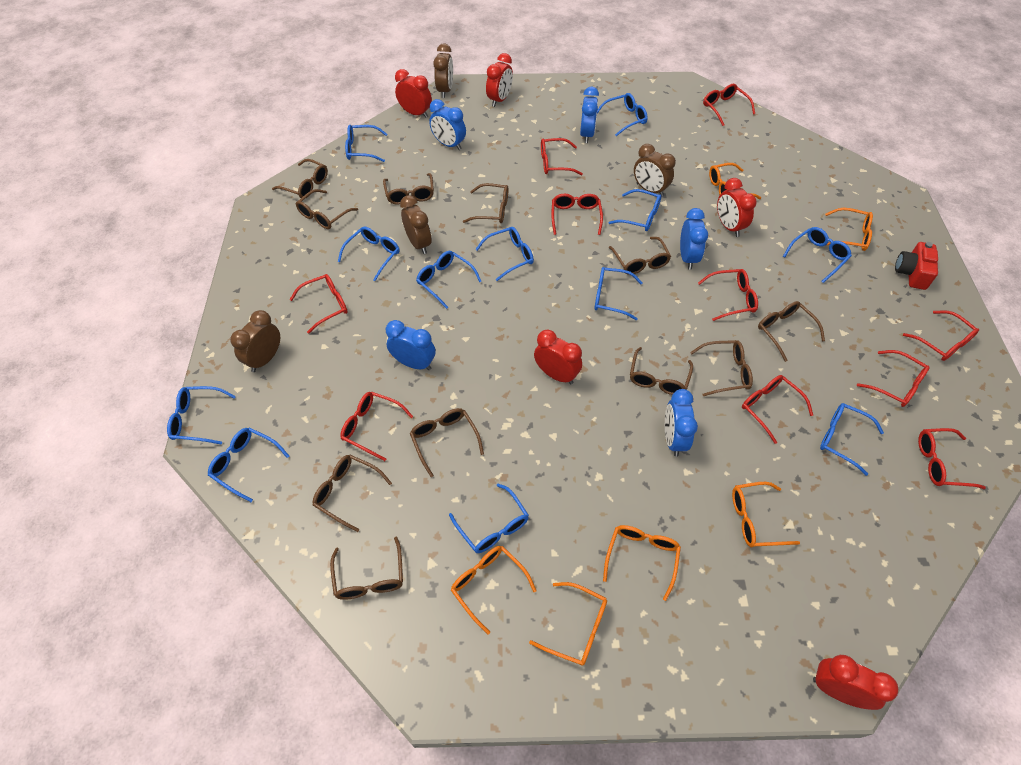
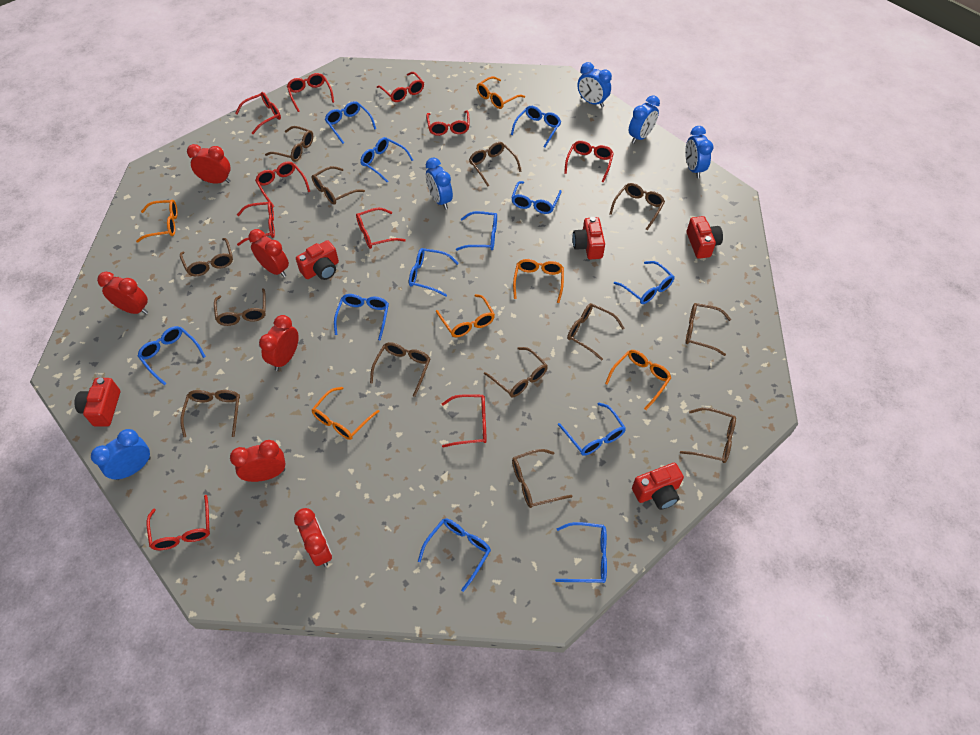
brown clock: 4 -> 0
brown glasses: 11 -> 13
red camera: 1 -> 5
red clock: 5 -> 6

